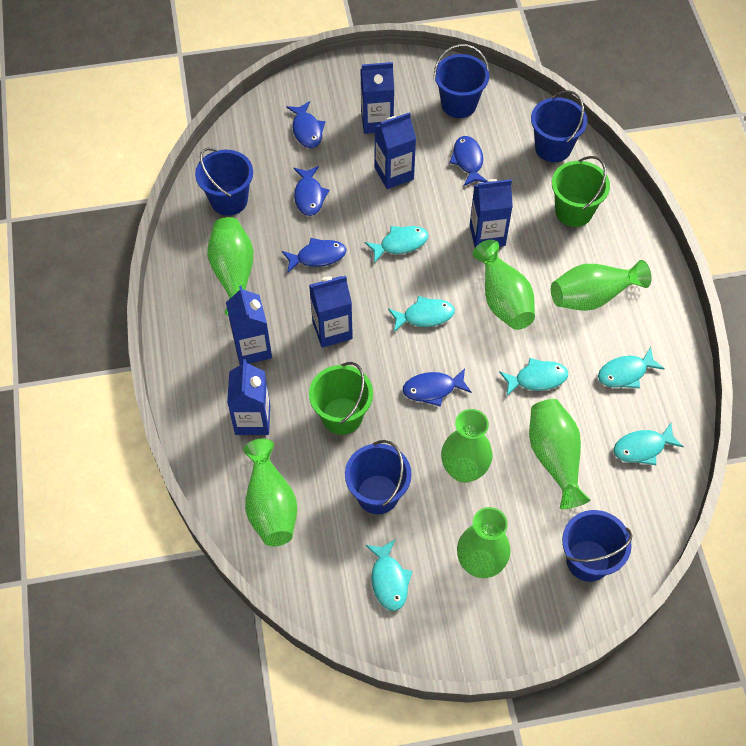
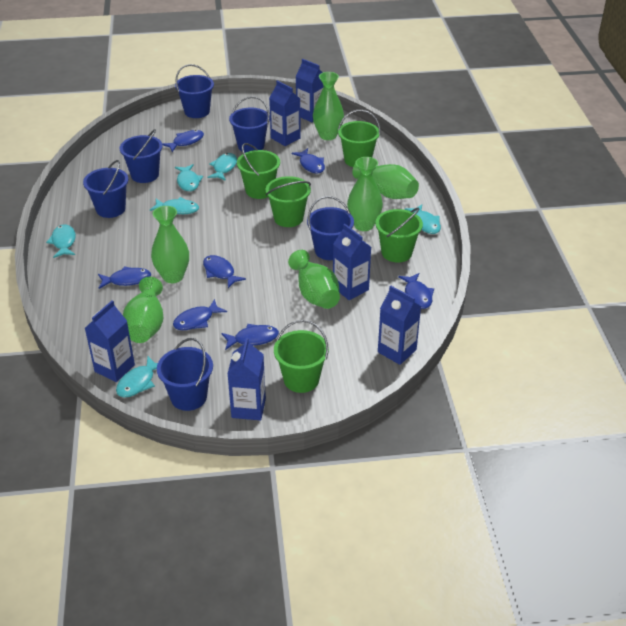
blue bucket: 5 -> 6
blue fish: 5 -> 7
green bucket: 2 -> 5
green vase: 7 -> 6

